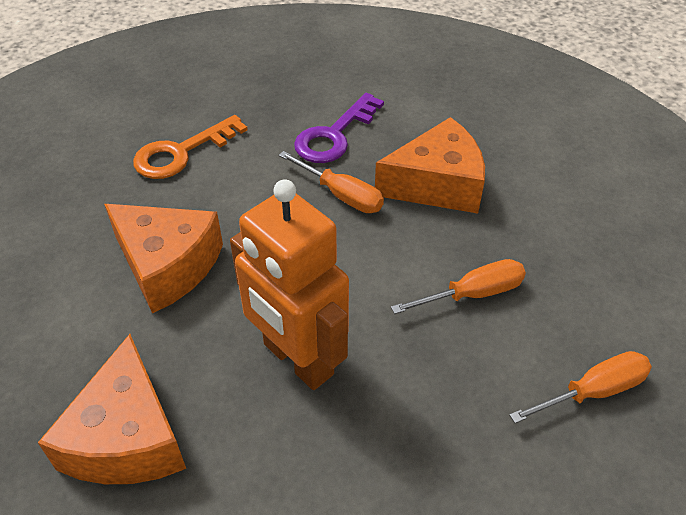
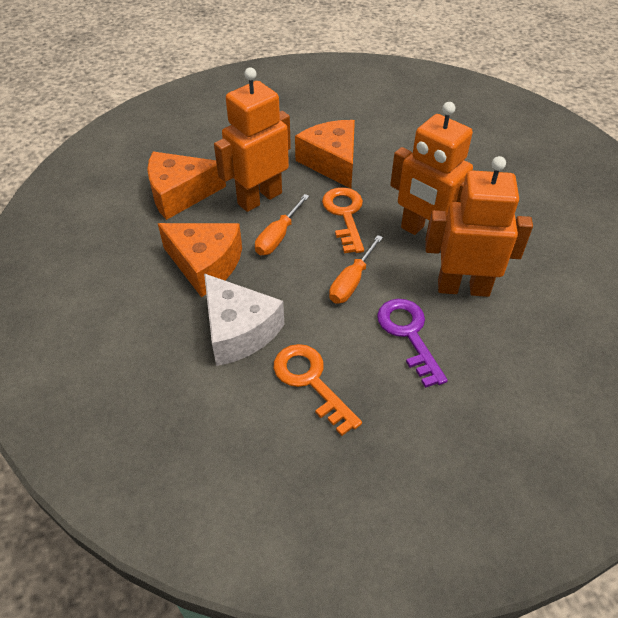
orange key: 1 -> 2
orange robot: 1 -> 3
orange screwdriver: 3 -> 2
white cheese: 0 -> 1

